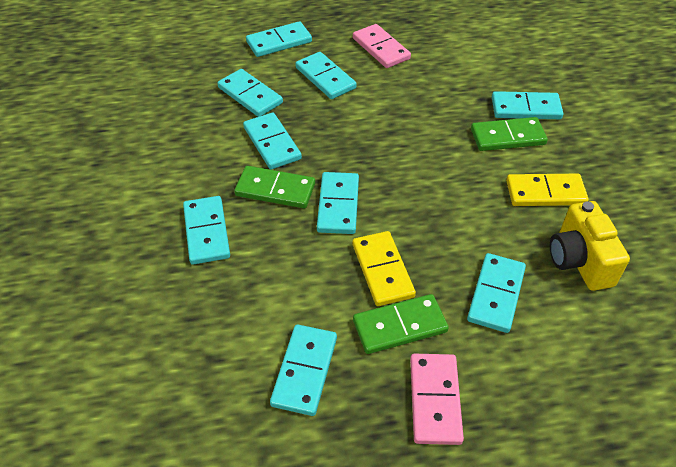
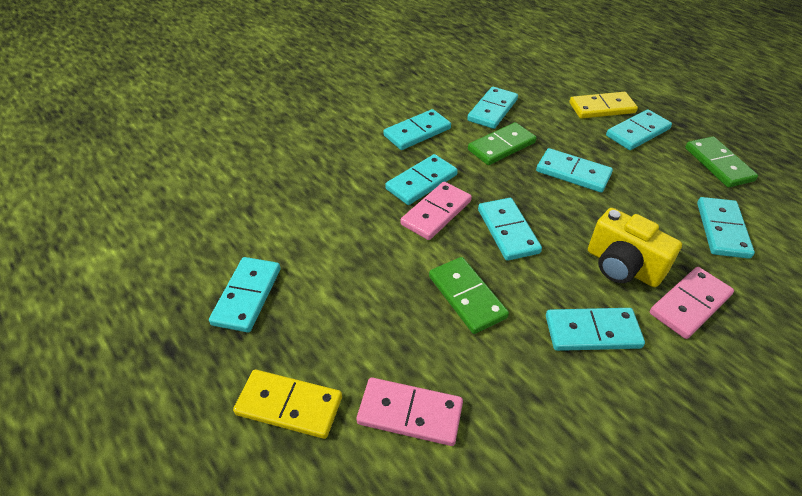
pink domino: 2 -> 3

